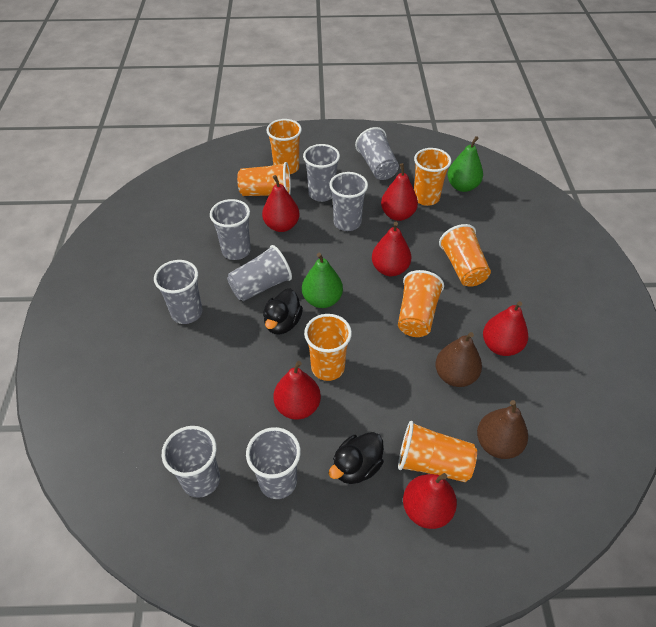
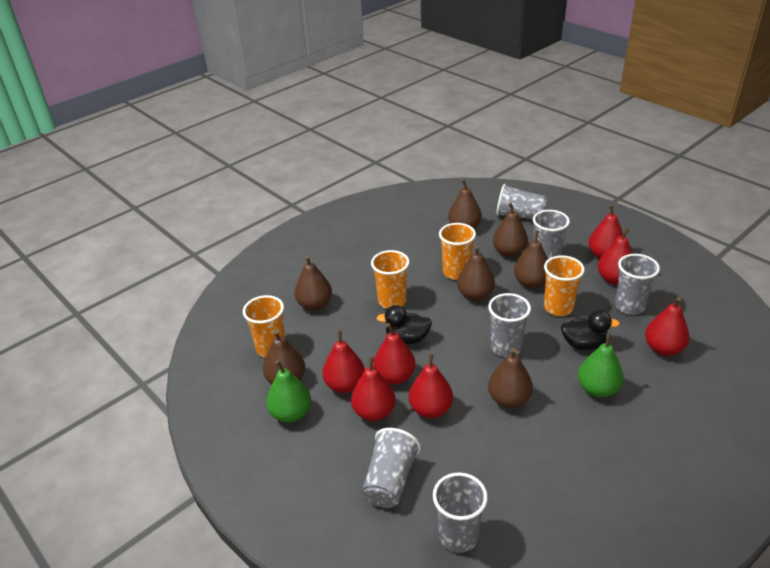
brown pear: 2 -> 7
grey cup: 8 -> 6
orange cup: 7 -> 4
red pear: 6 -> 7

